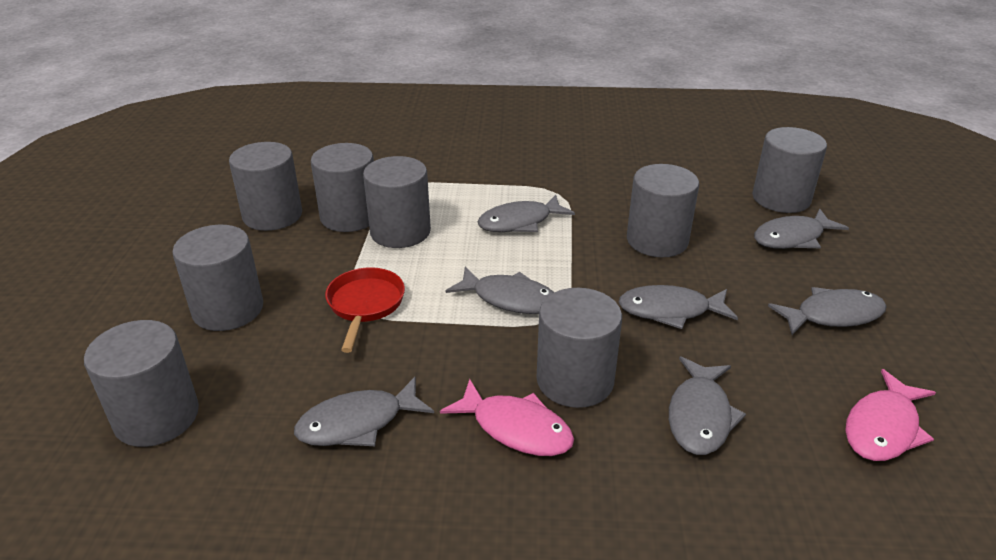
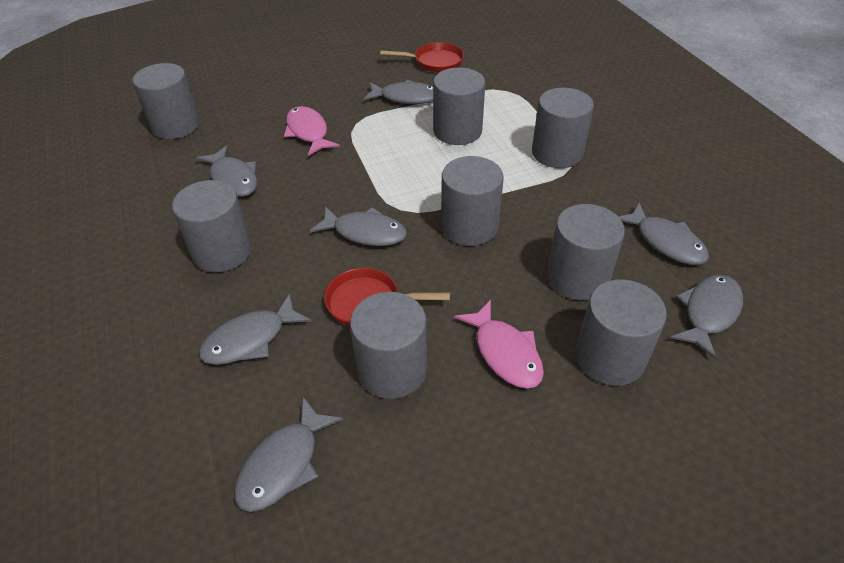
red pan: 1 -> 2

